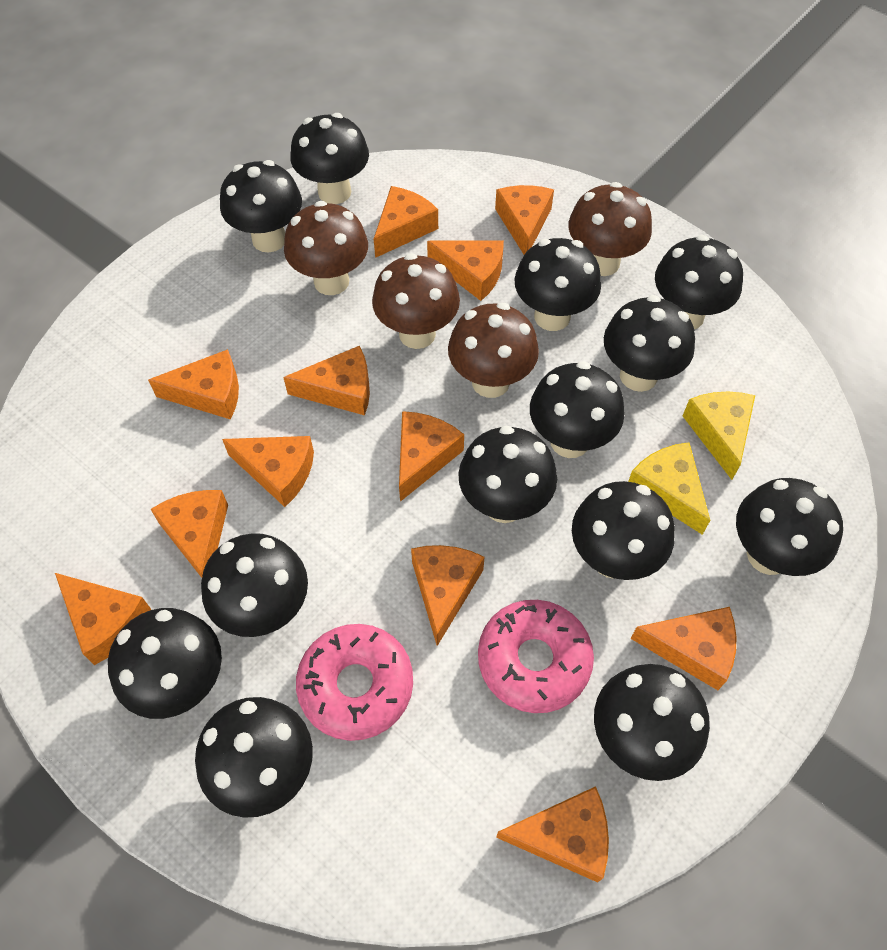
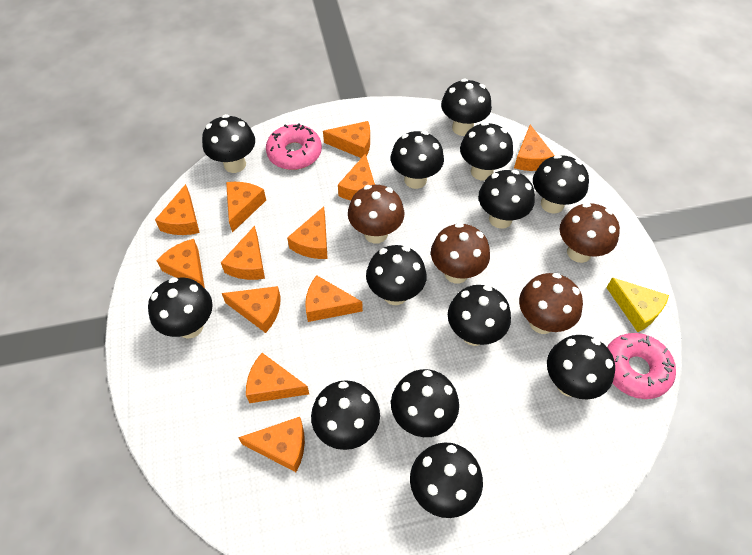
yellow cheese: 2 -> 1

